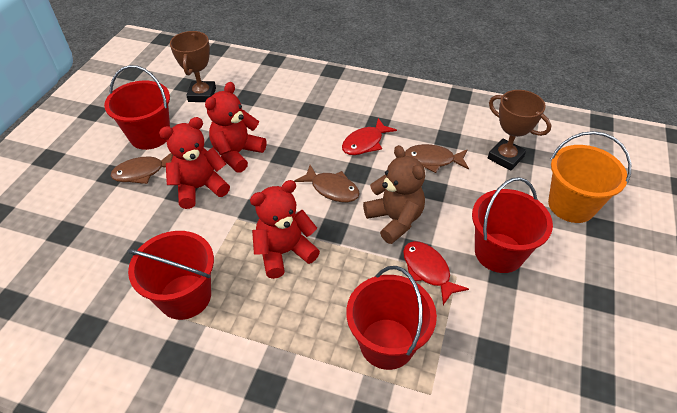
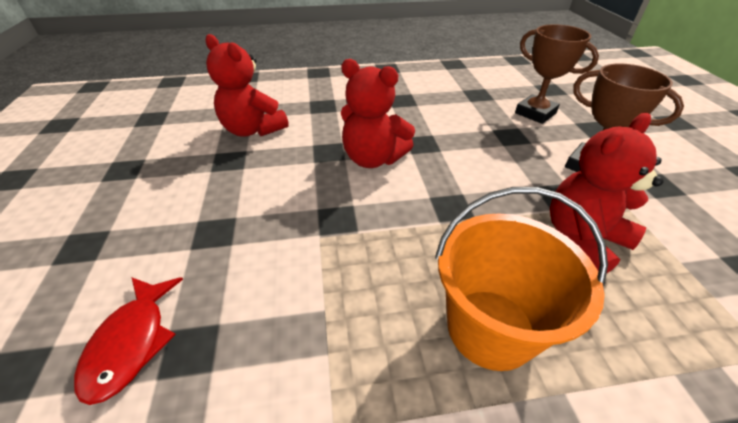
brown fish: 3 -> 0
brown teddy bear: 1 -> 0
red bucket: 4 -> 0
red fish: 2 -> 1

